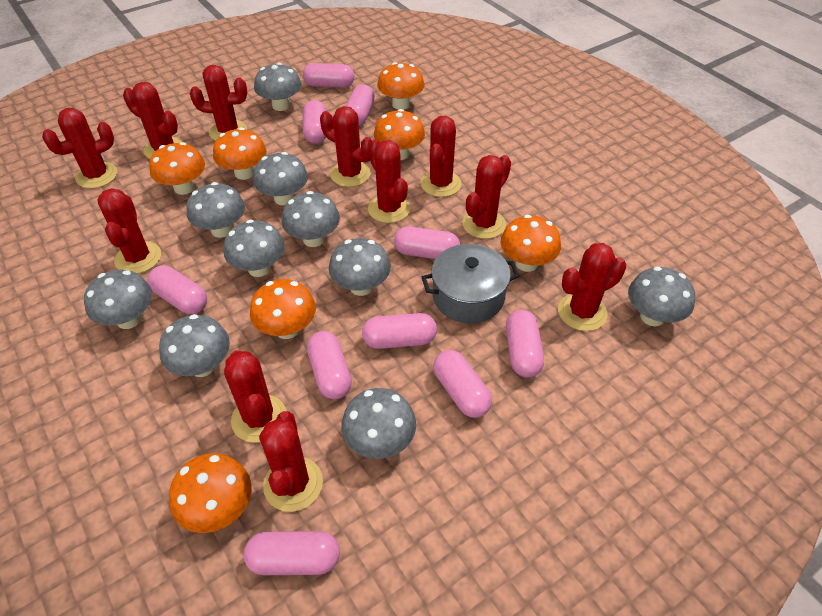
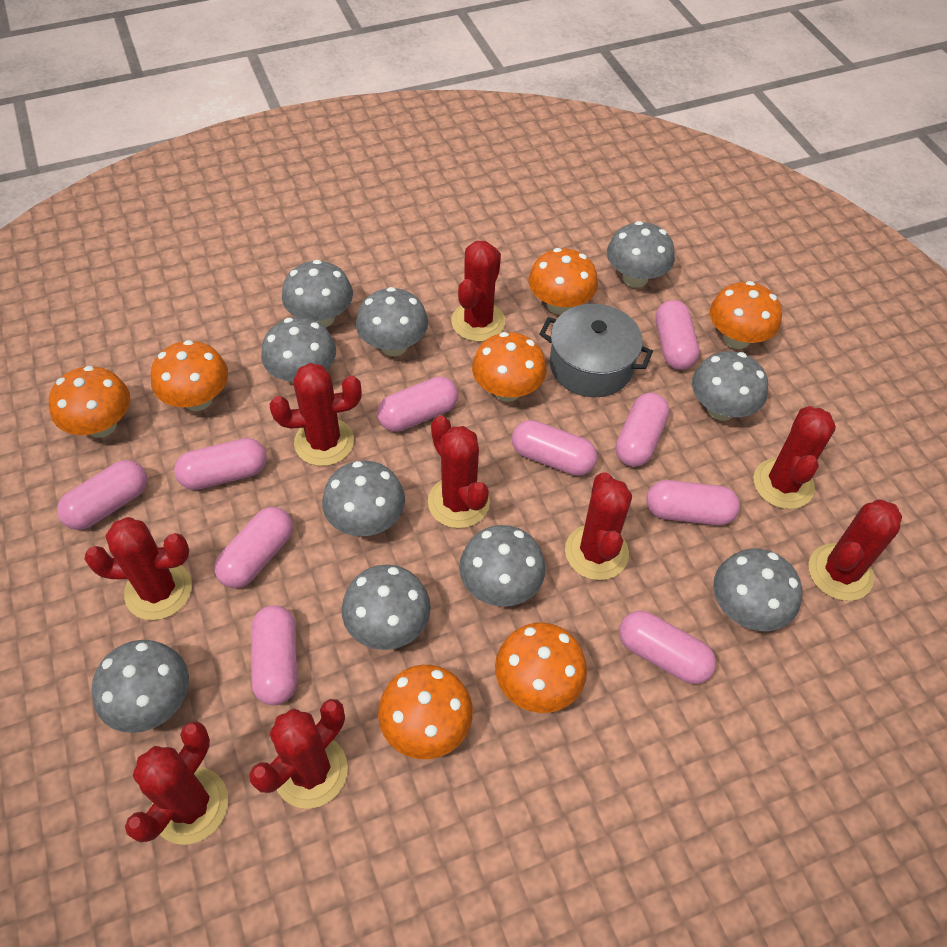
red cactus: 11 -> 9

